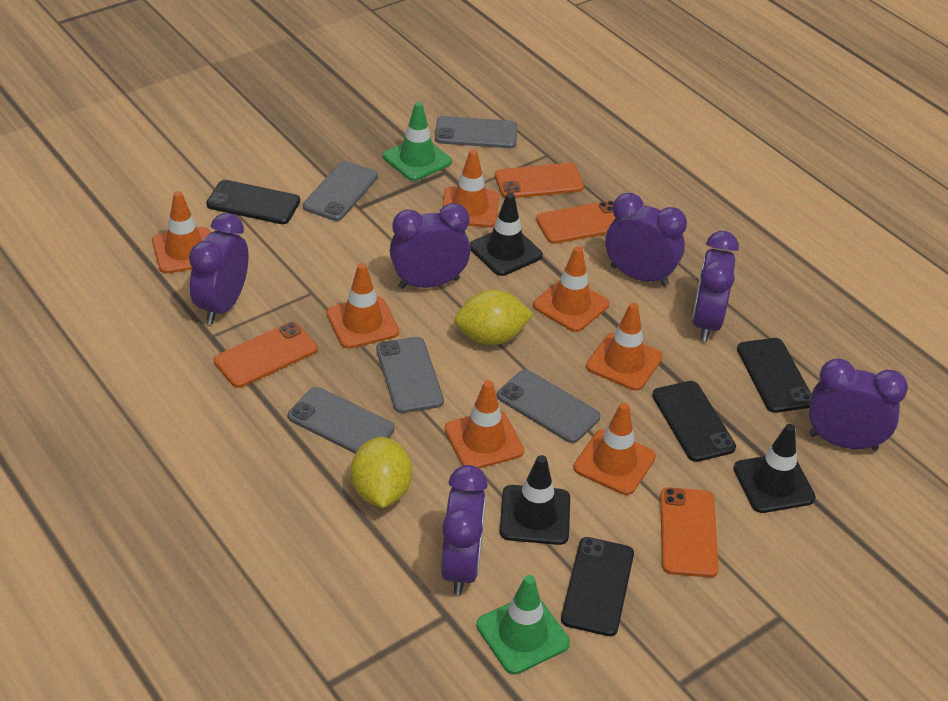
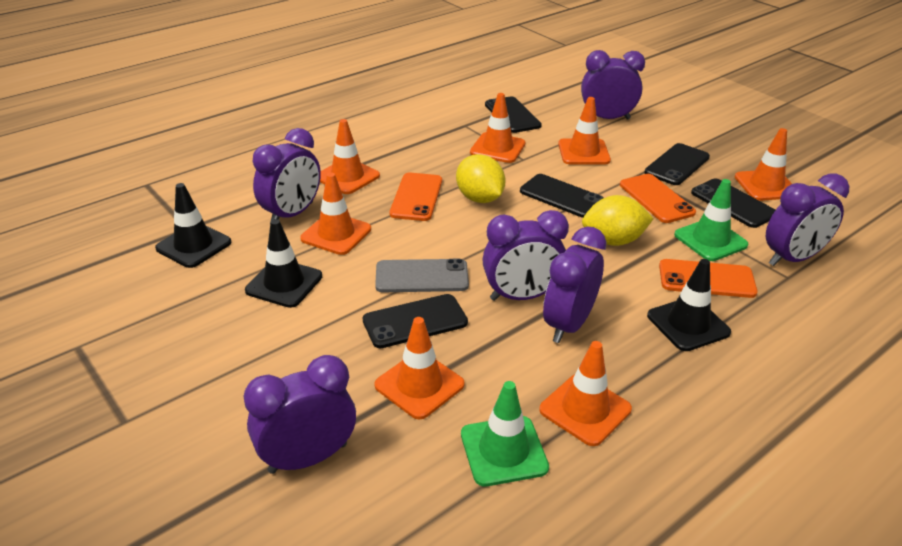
black phone: 4 -> 5
grey phone: 5 -> 1
orange phone: 4 -> 3

